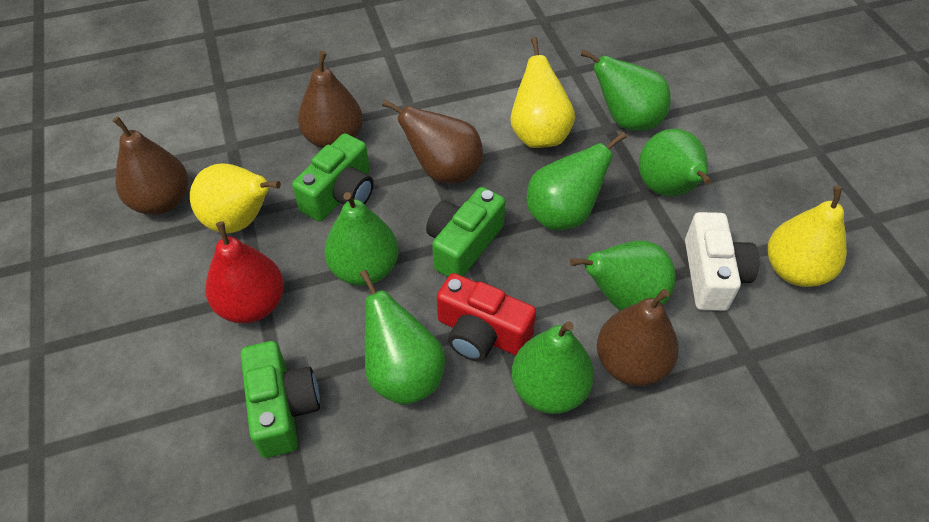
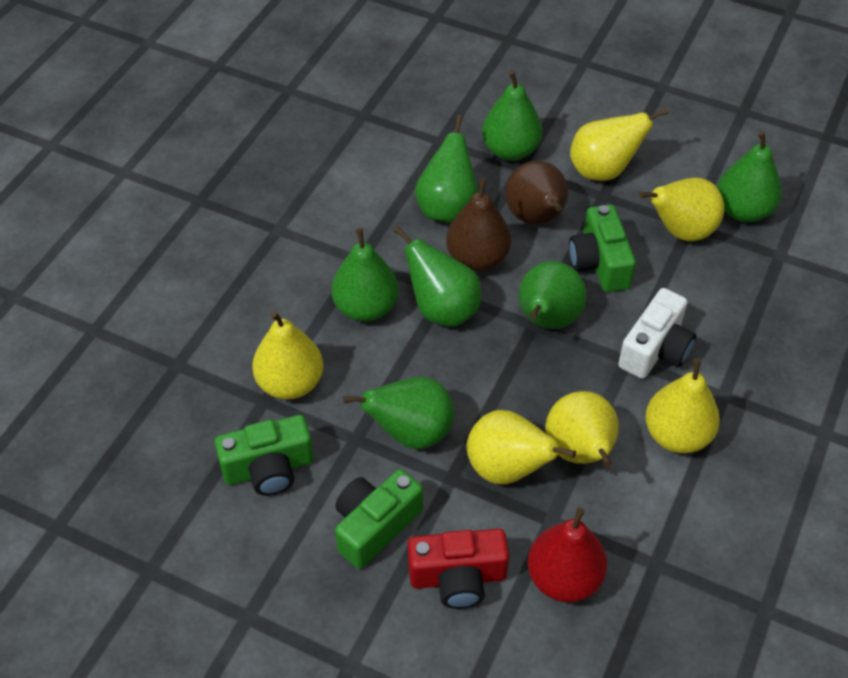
brown pear: 4 -> 2
yellow pear: 3 -> 6

